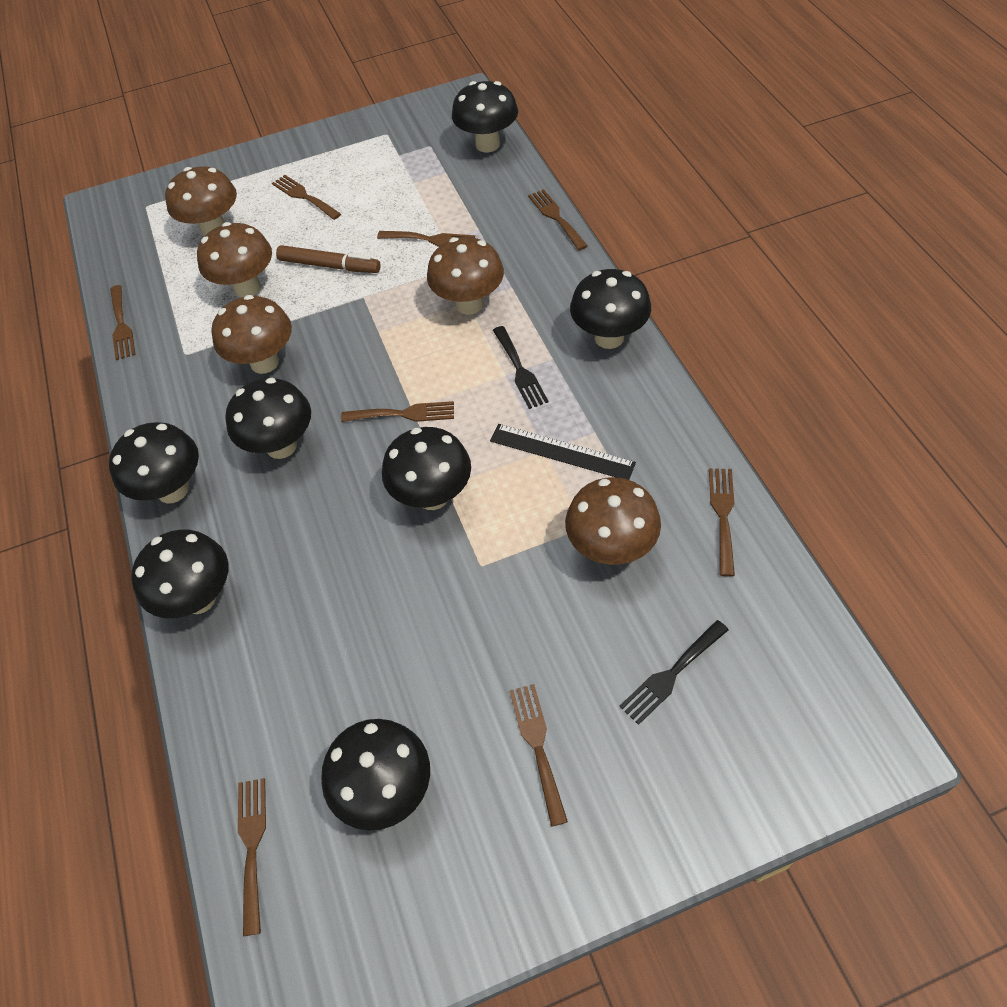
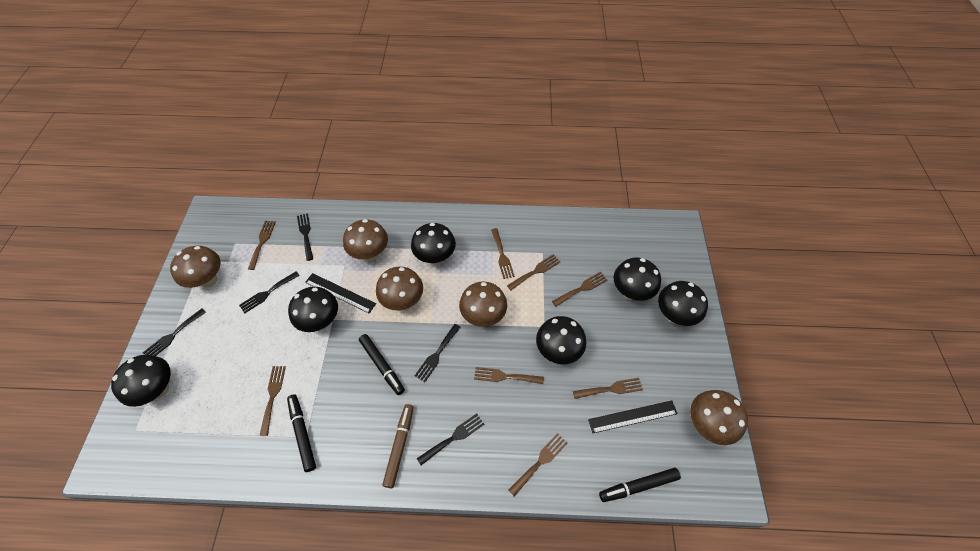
black fork: 2 -> 5
black marker: 0 -> 3
black mushroom: 7 -> 6
black ruler: 1 -> 2

